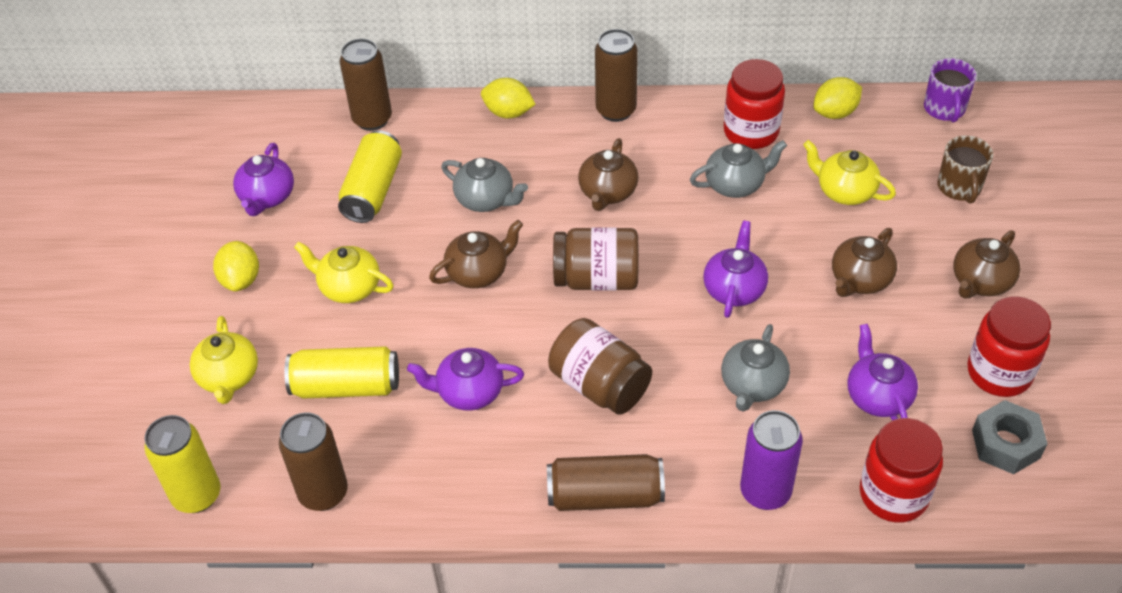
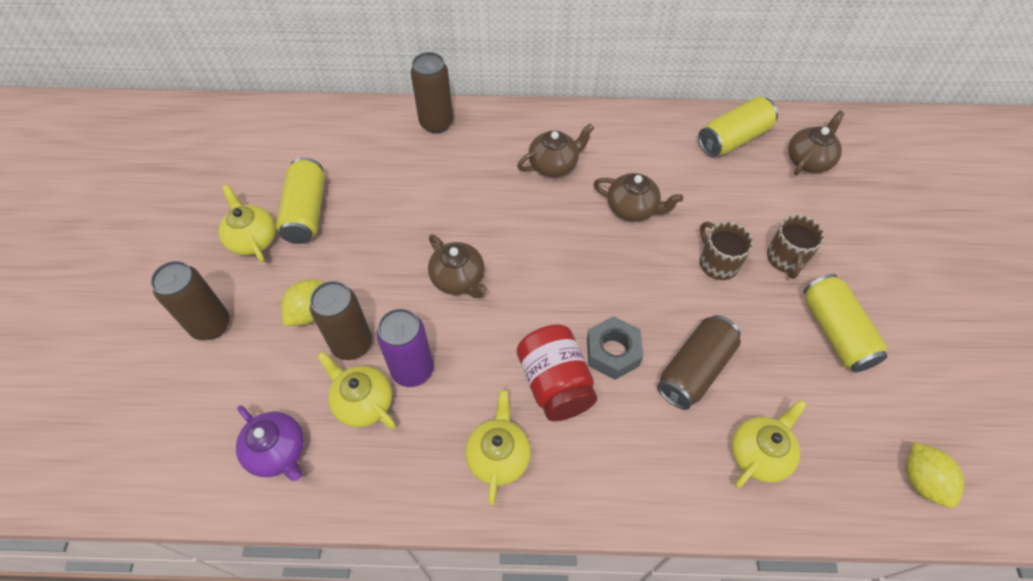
brown jar: 2 -> 0
brown mug: 1 -> 2
grey teapot: 3 -> 0
purple mug: 1 -> 0
purple teapot: 4 -> 1
red jar: 3 -> 1
yellow lemon: 3 -> 2
yellow teapot: 3 -> 4

